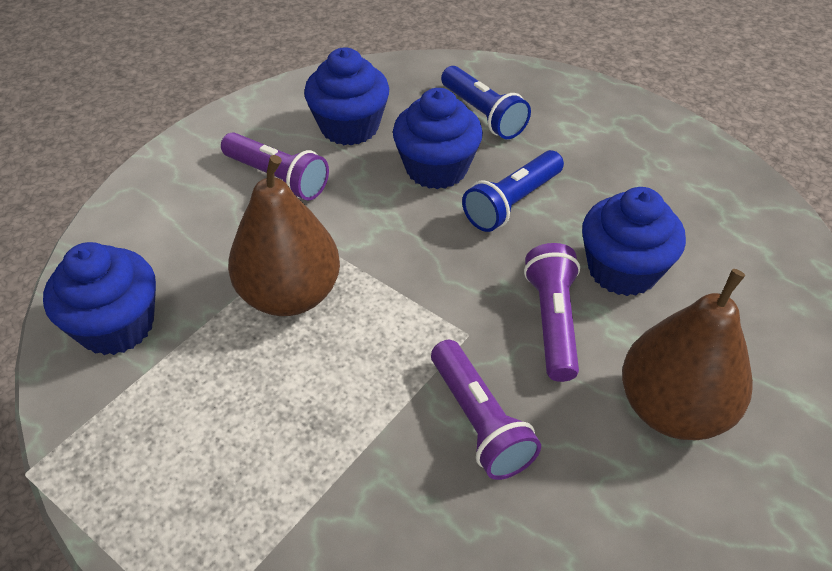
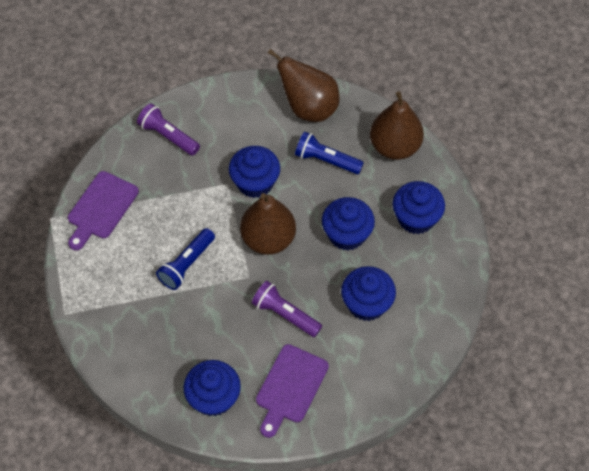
blue cupcake: 4 -> 5
brown pear: 2 -> 3
purple cutting board: 0 -> 2
purple flashlight: 3 -> 2

